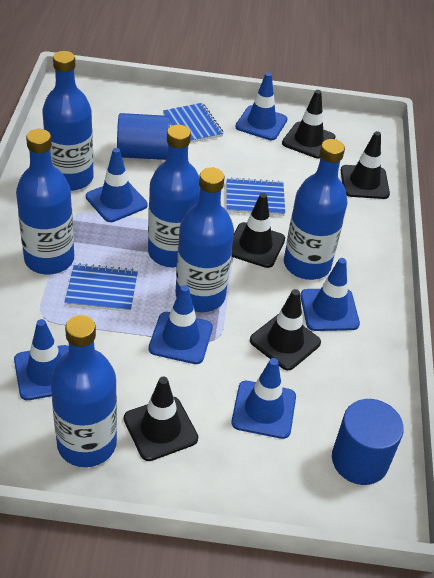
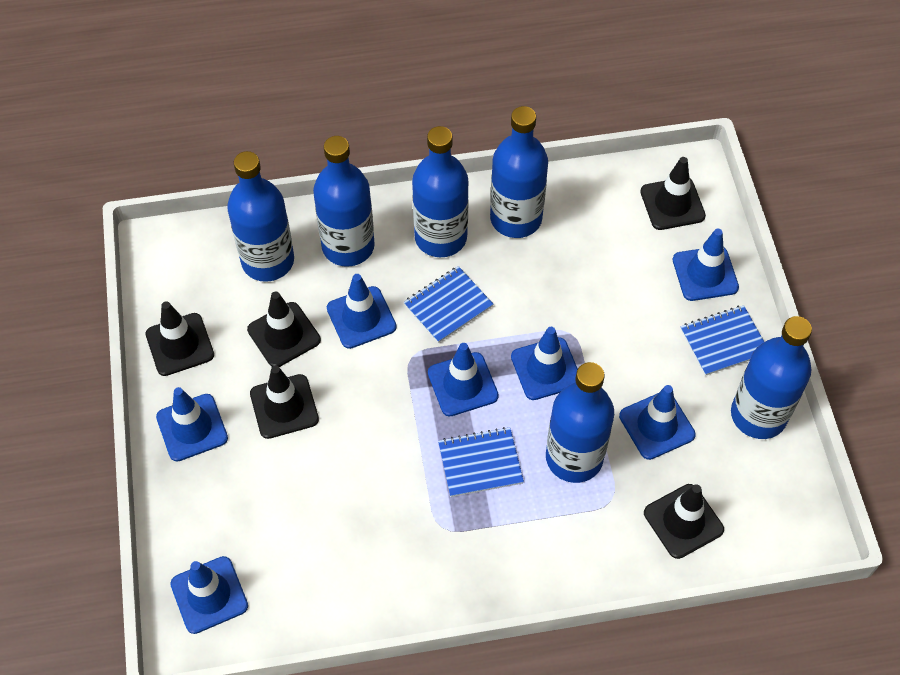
blue cylinder: 2 -> 0
blue traffic cone: 6 -> 7

